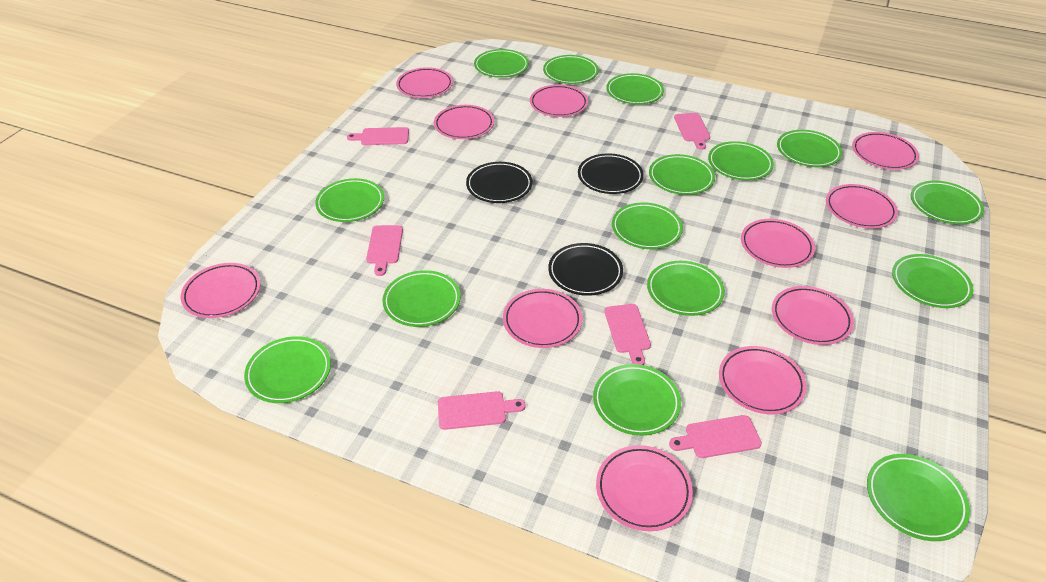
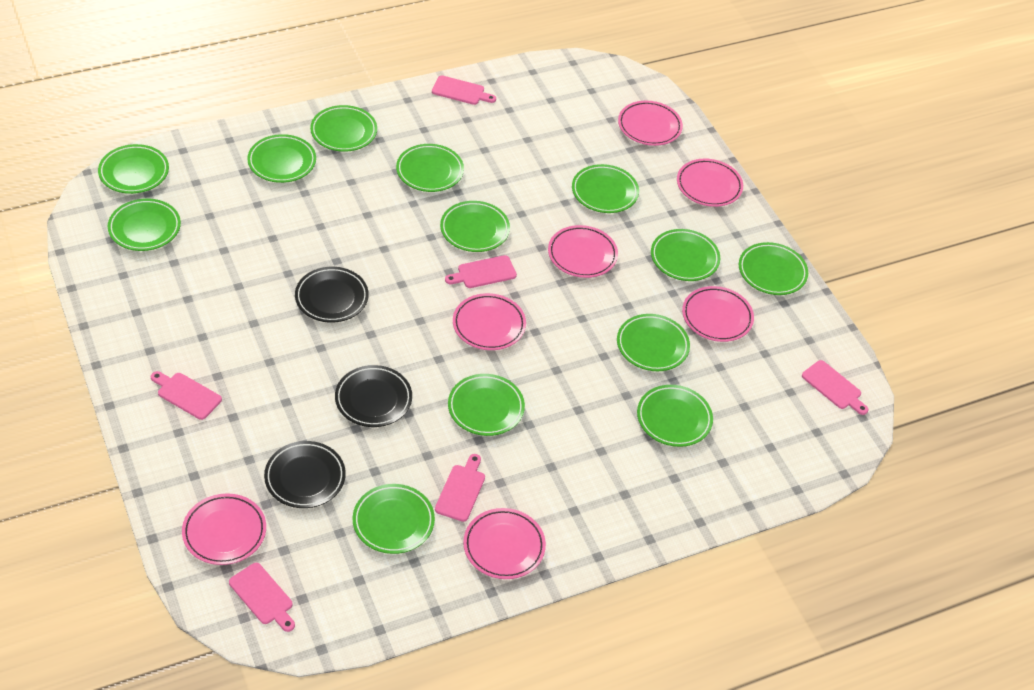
green plate: 15 -> 13
pink plate: 11 -> 7

